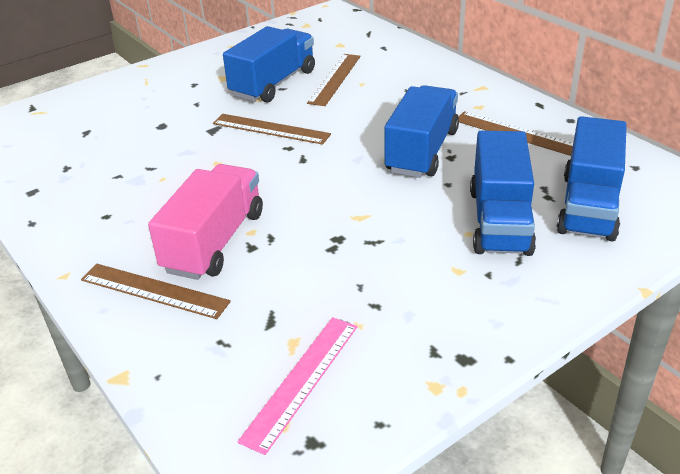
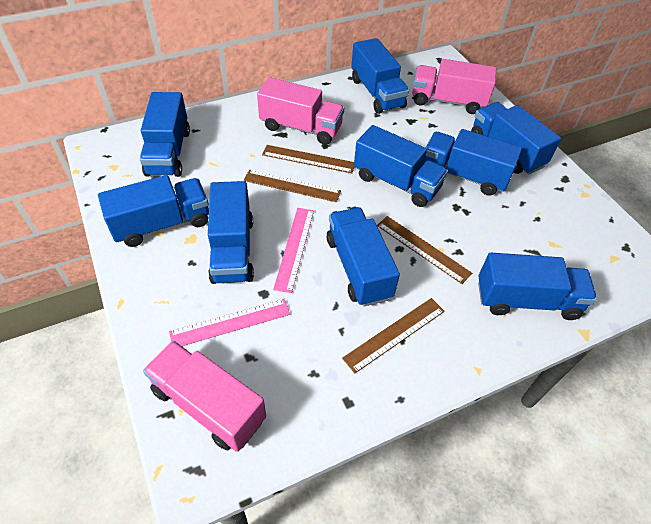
blue truck: 4 -> 9
pink ruler: 1 -> 2
pink truck: 1 -> 3

